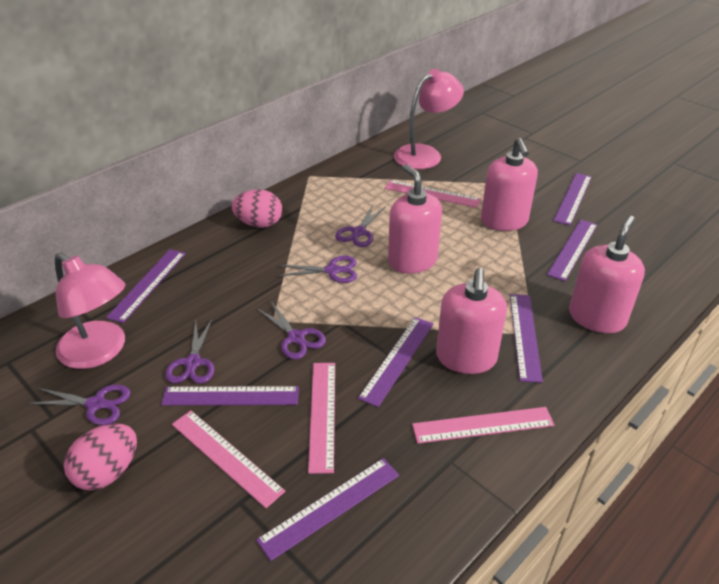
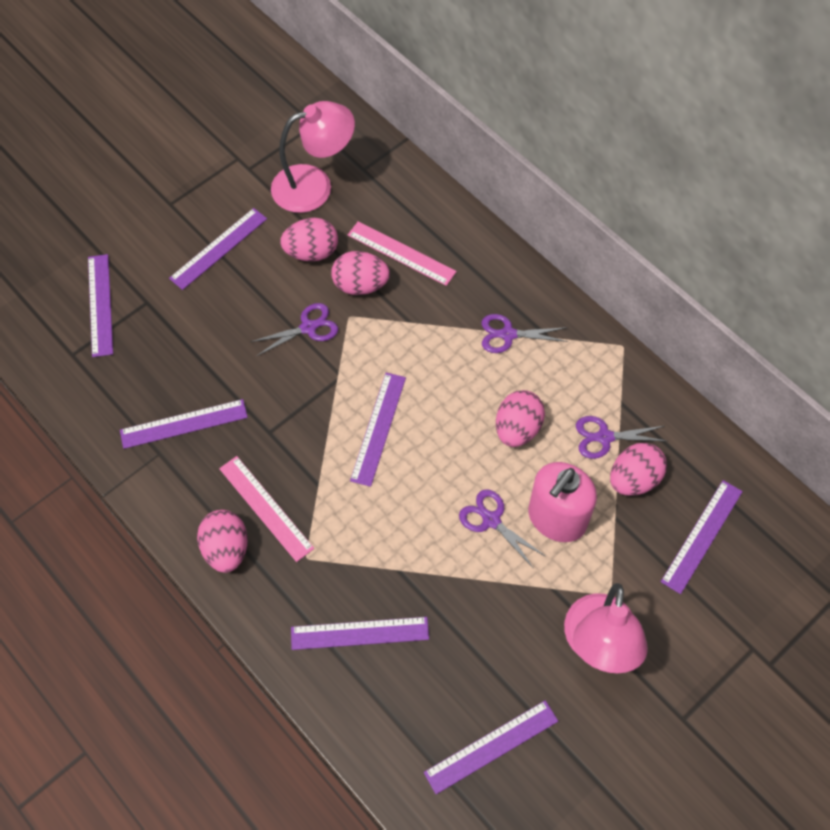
pink egg: 2 -> 5
pink ruler: 4 -> 2
pink soap dispenser: 4 -> 1
purple scissors: 5 -> 4

